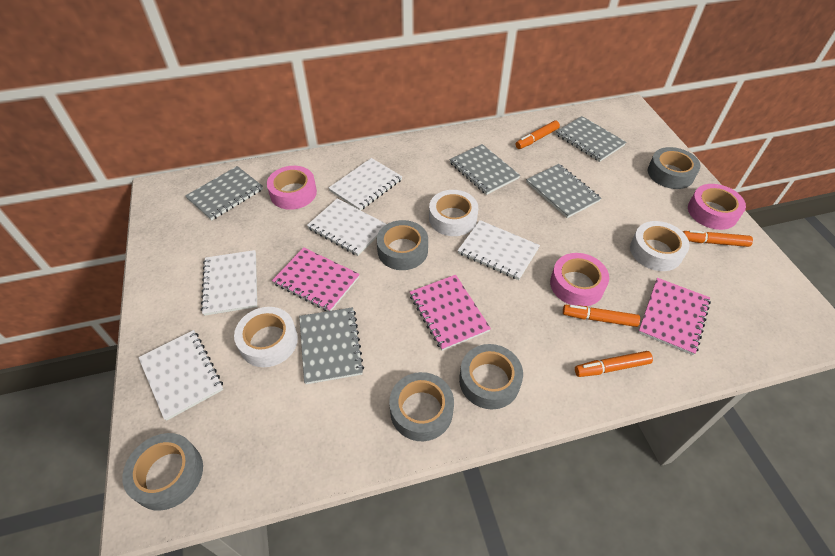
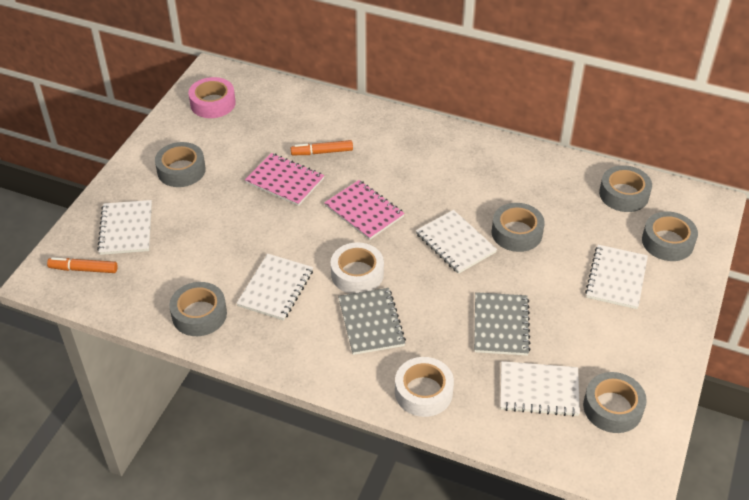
grey notebook: 5 -> 2
grey tape: 5 -> 6
orange marker: 4 -> 2
pink notebook: 3 -> 2
pink tape: 3 -> 1
white tape: 3 -> 2

